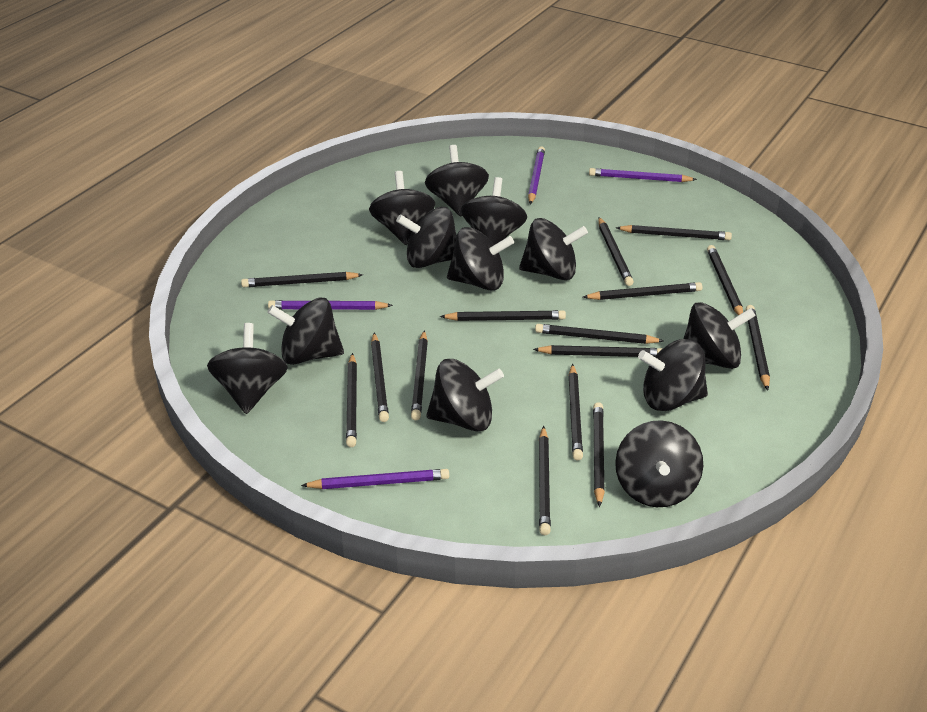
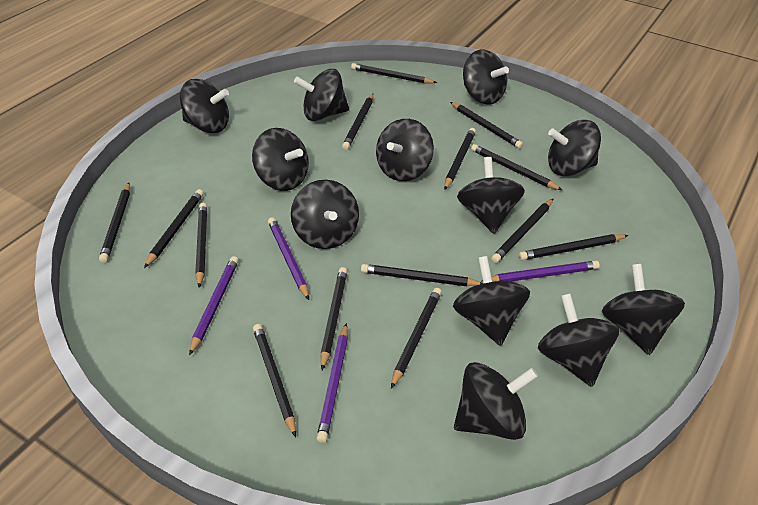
black pencil: 15 -> 14

